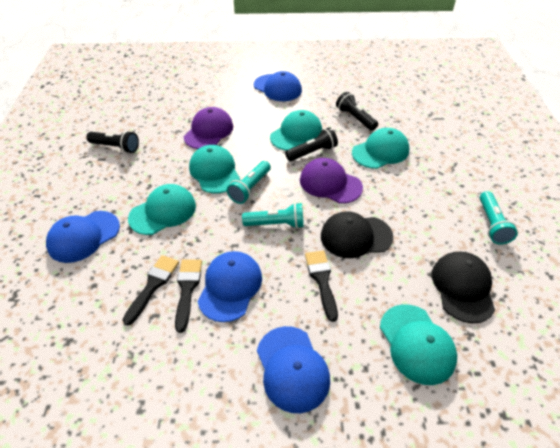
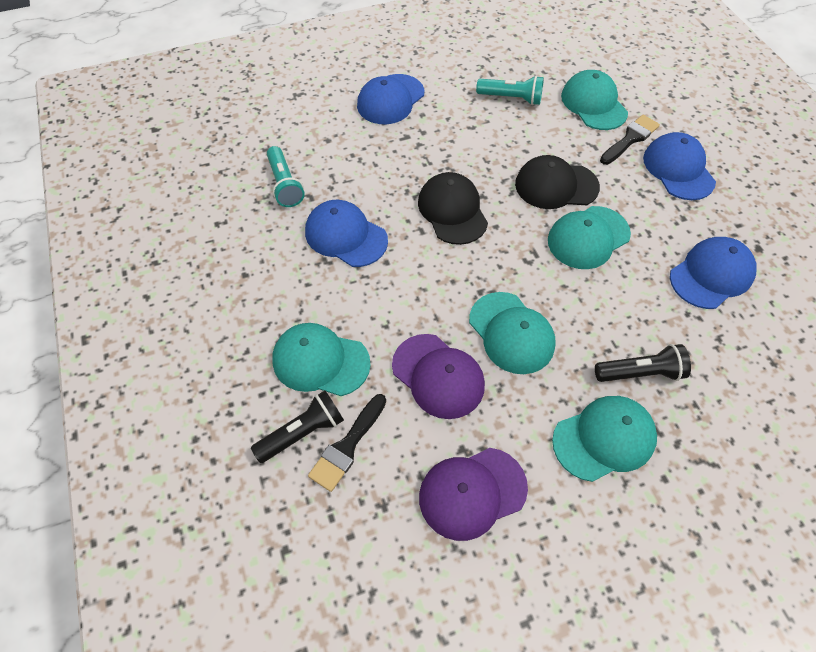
black brush: 3 -> 2
black flashlight: 3 -> 2
turquoise flashlight: 3 -> 2

